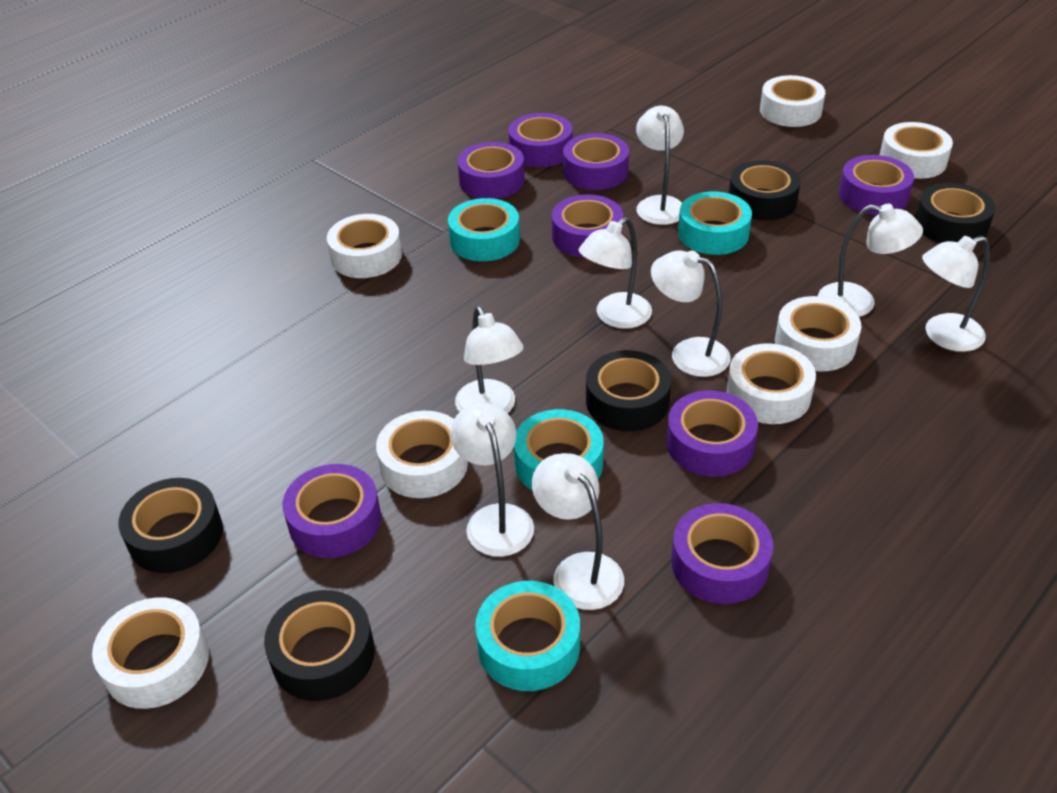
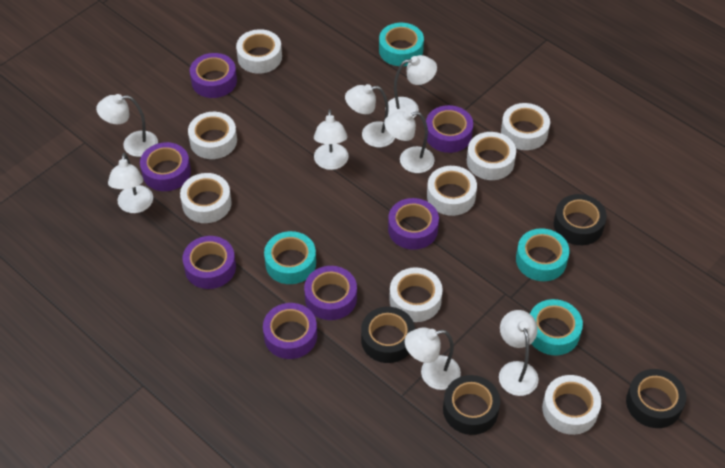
black tape: 5 -> 4
purple tape: 8 -> 7
white tape: 7 -> 8

